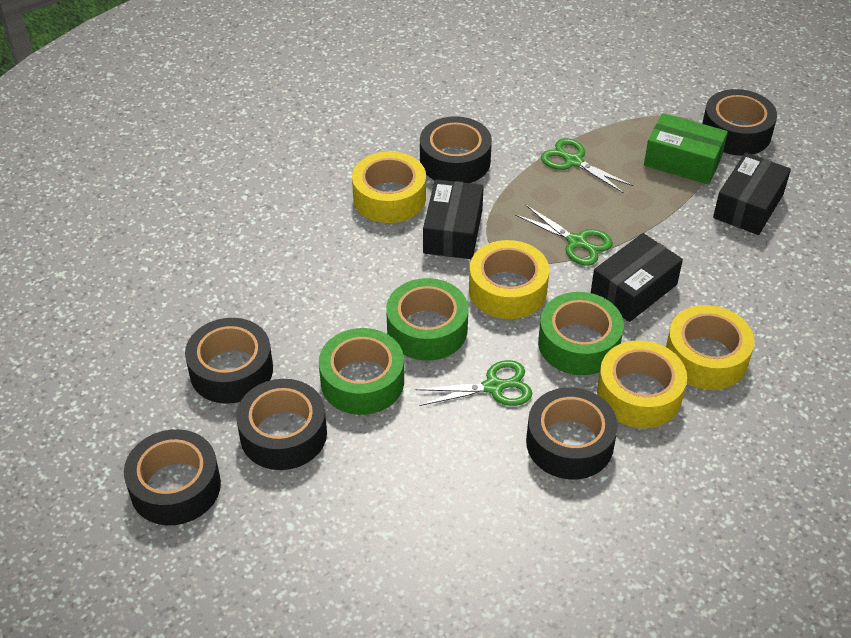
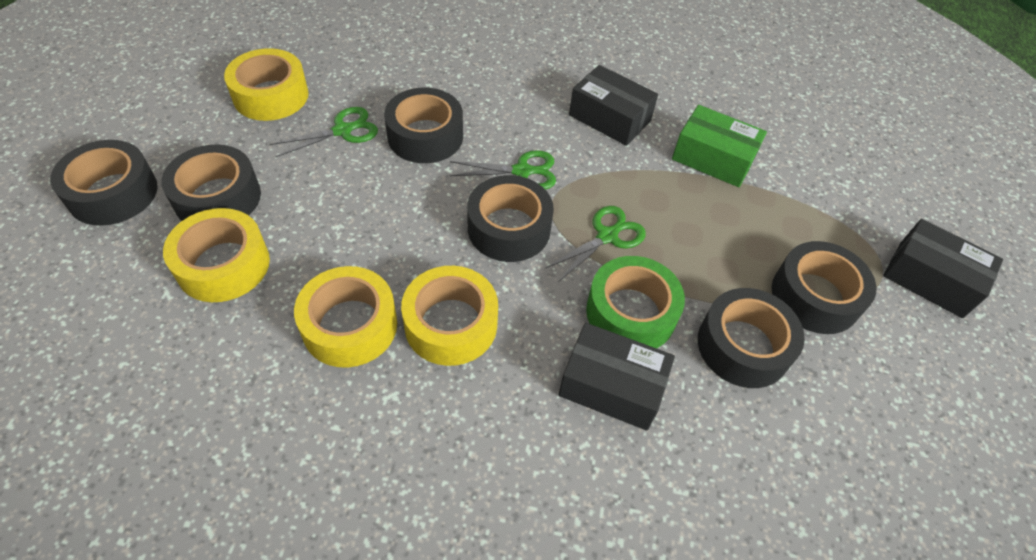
green tape: 3 -> 1

